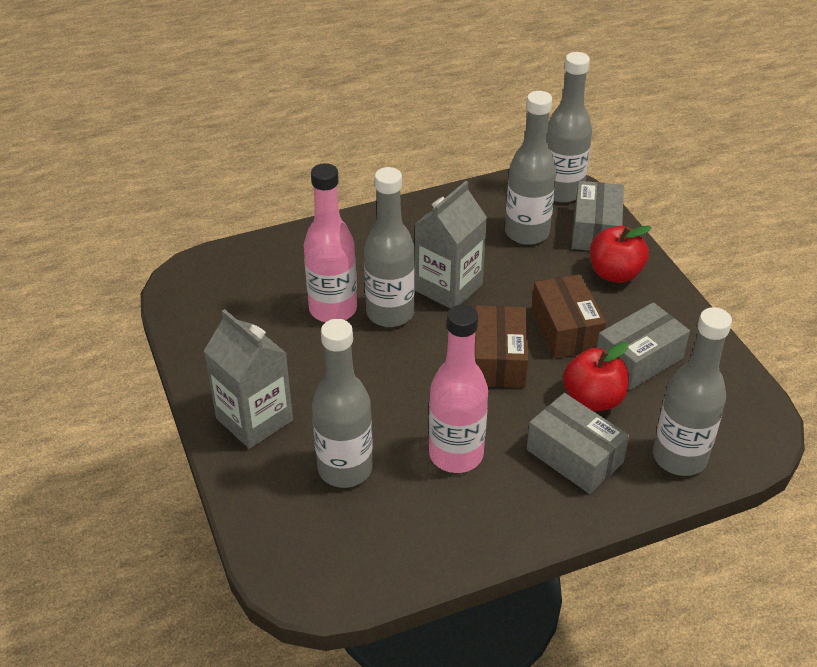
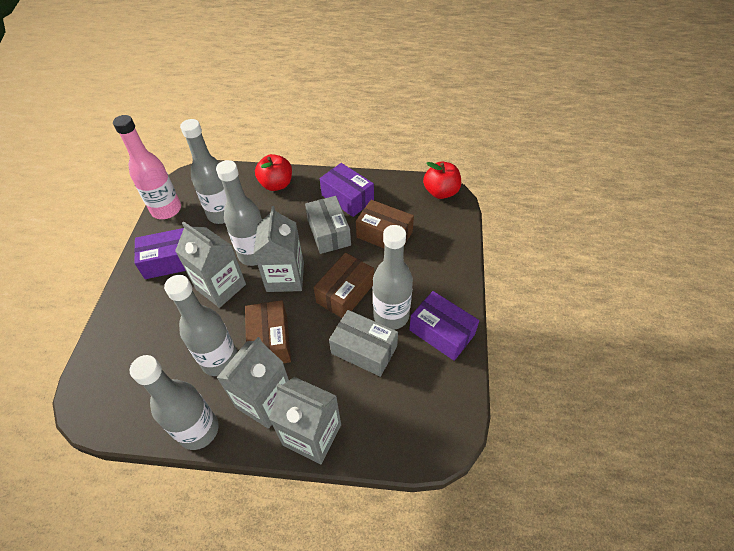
brown box: 2 -> 3
grey box: 3 -> 2
grey carton: 2 -> 4
pink bottle: 2 -> 1
purple box: 0 -> 3

